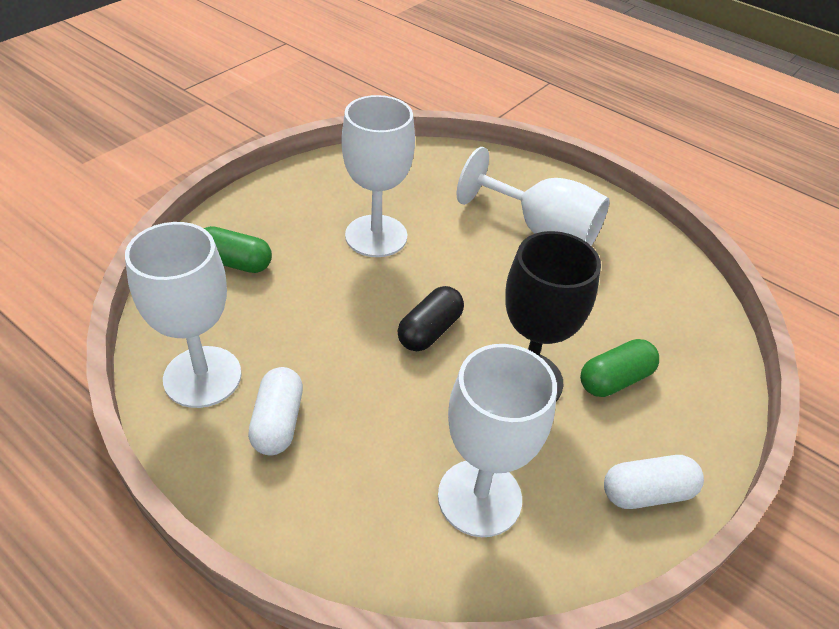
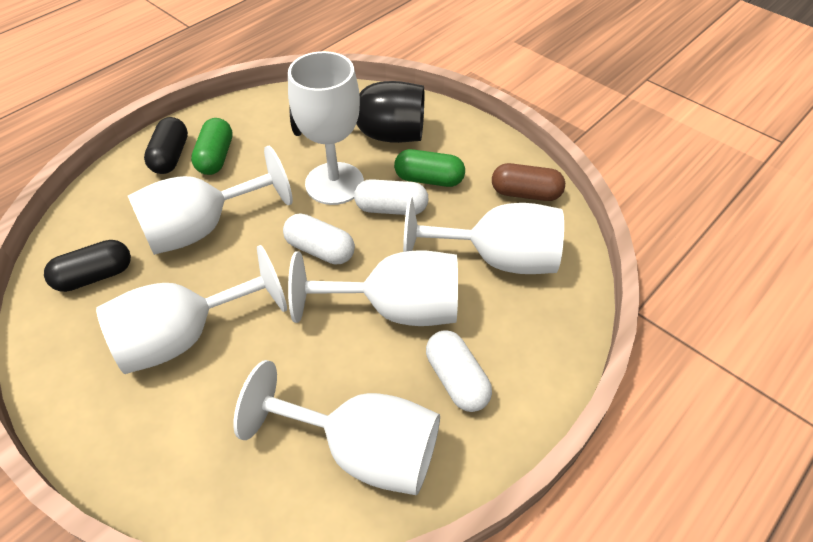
black capsule: 1 -> 2
brown capsule: 0 -> 1
white capsule: 2 -> 3
white goblet: 4 -> 6

